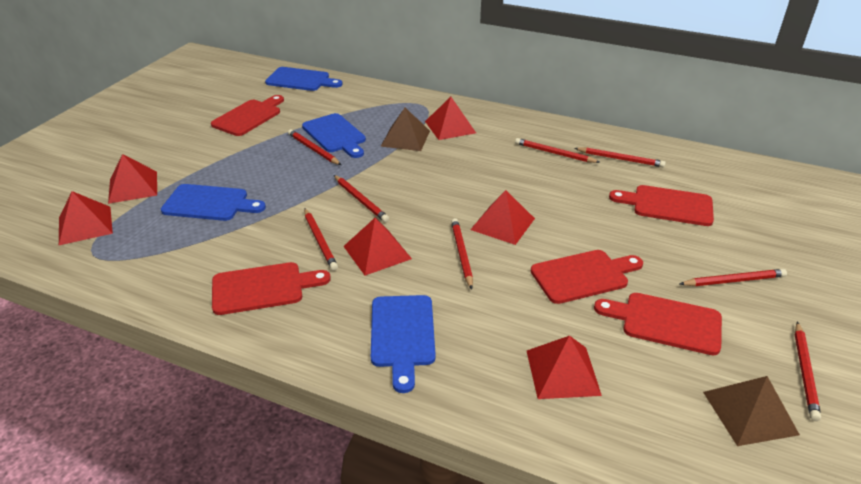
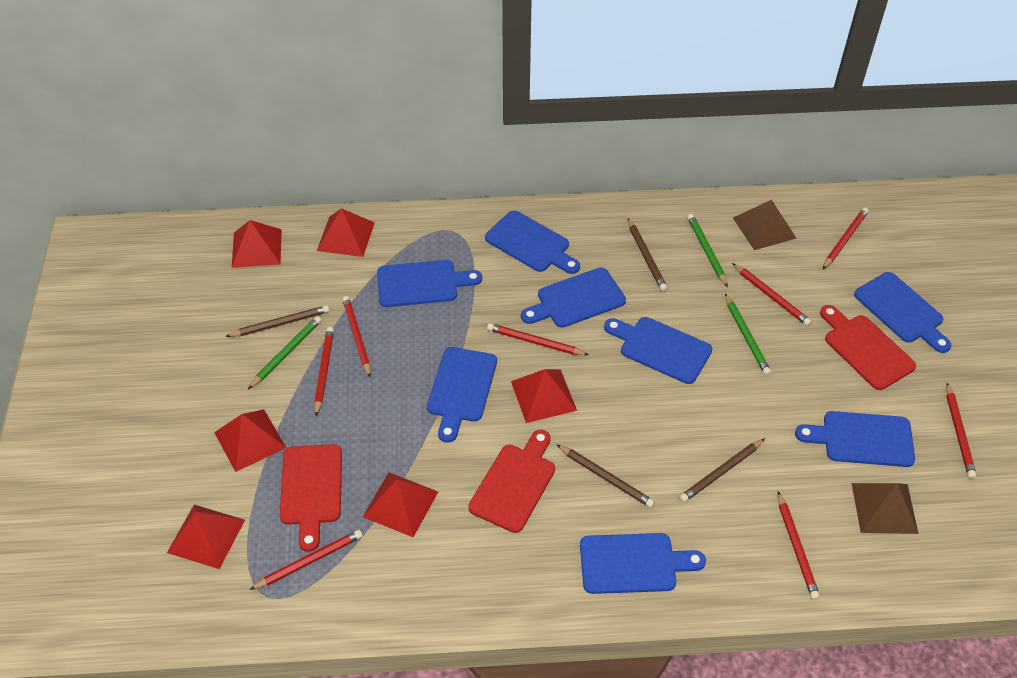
blue cutting board: 4 -> 8
brown pencil: 0 -> 4
green pencil: 0 -> 3
red cutting board: 5 -> 3

